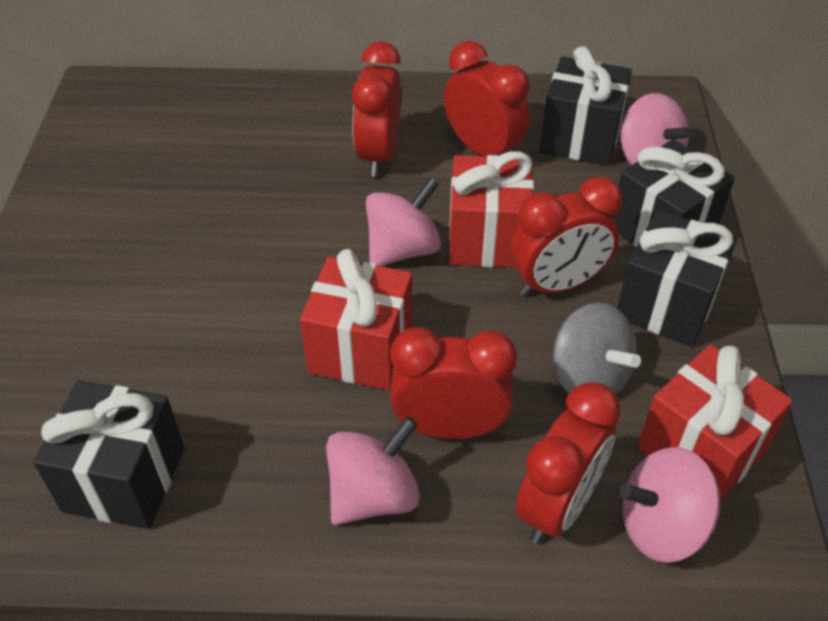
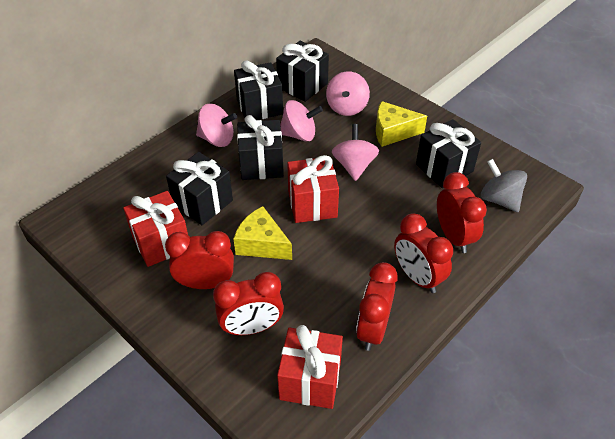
black gift: 4 -> 5
yellow cheese: 0 -> 2

